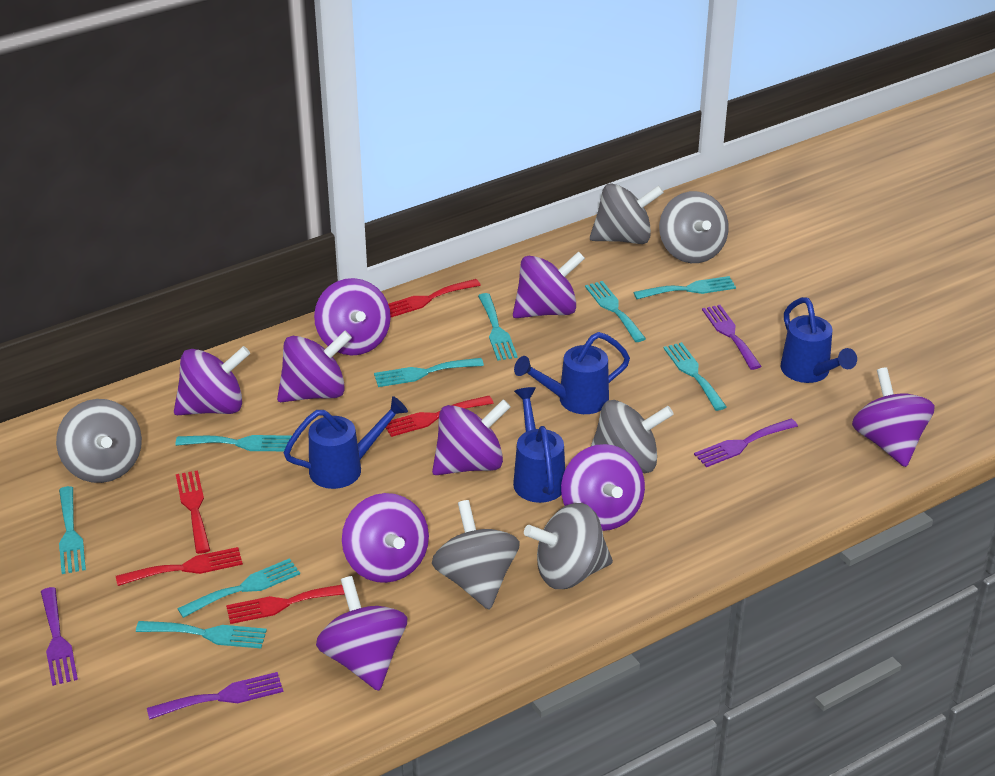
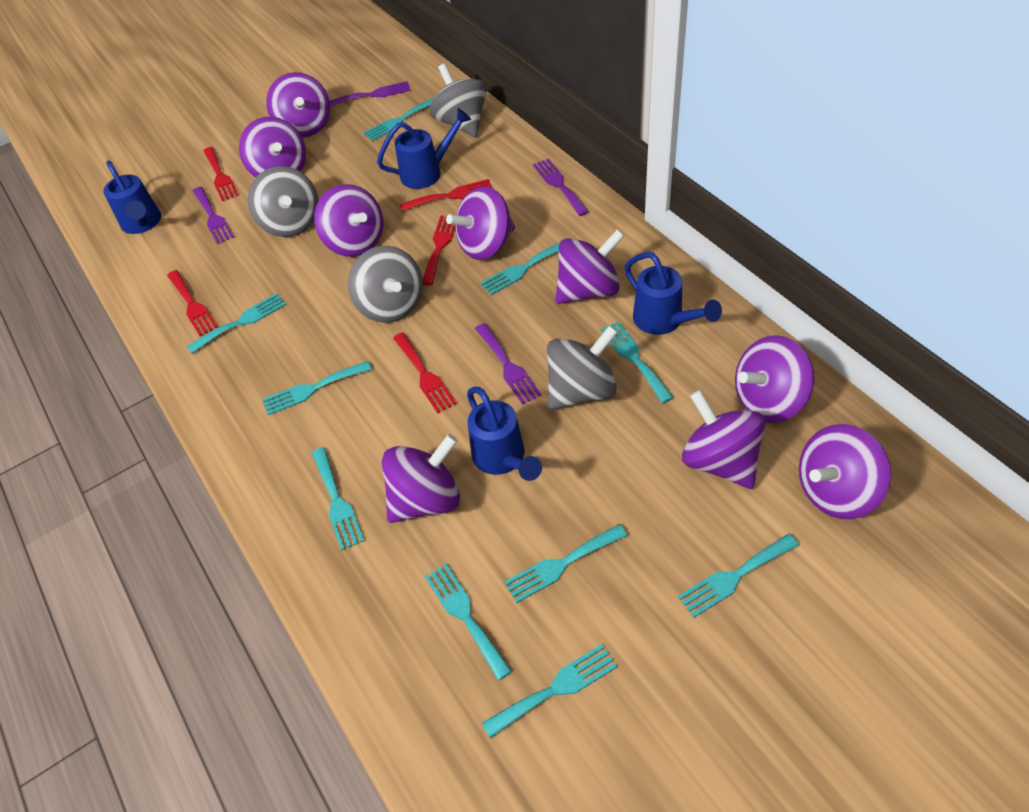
grey spinning top: 6 -> 4
turquoise fork: 9 -> 10

